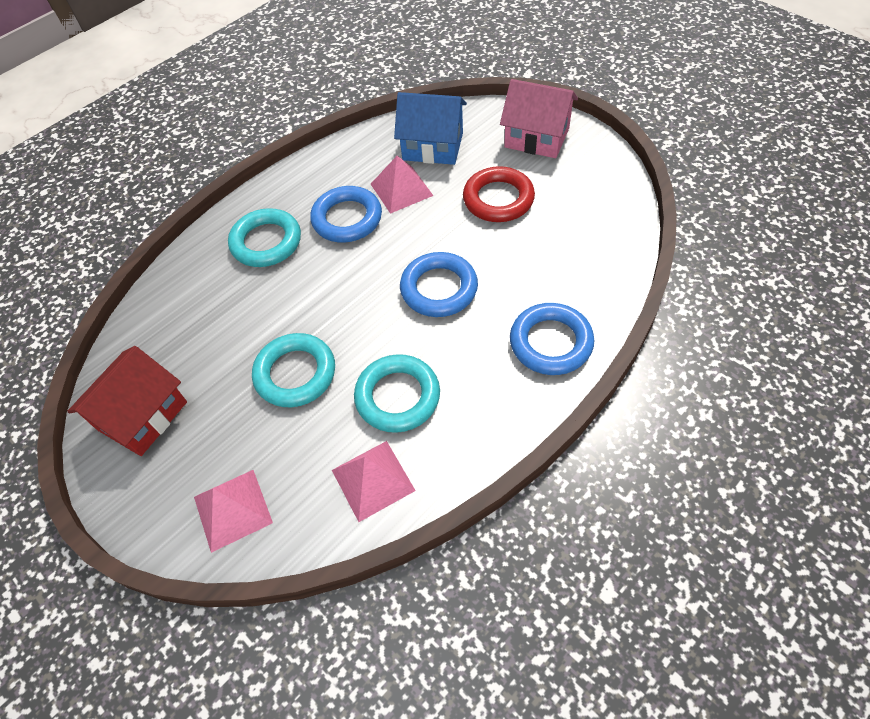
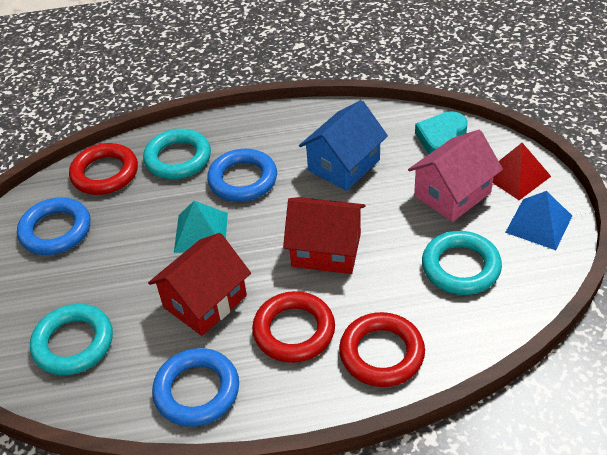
blue pyramid: 0 -> 1
pink pyramid: 3 -> 0
red house: 1 -> 2
red pyramid: 0 -> 1
red ring: 1 -> 3
turquoise heart: 0 -> 1
turquoise pyramid: 0 -> 1

